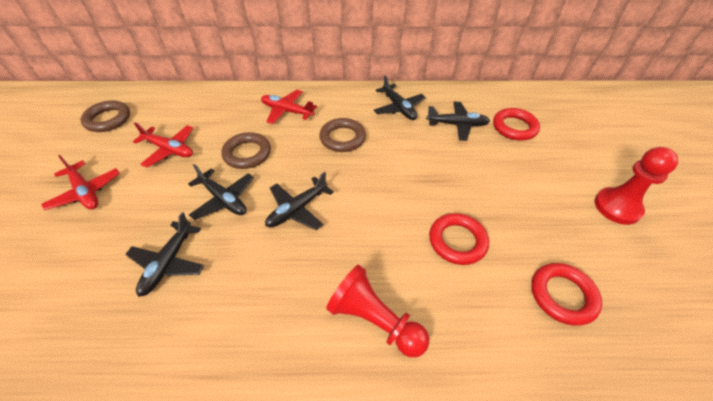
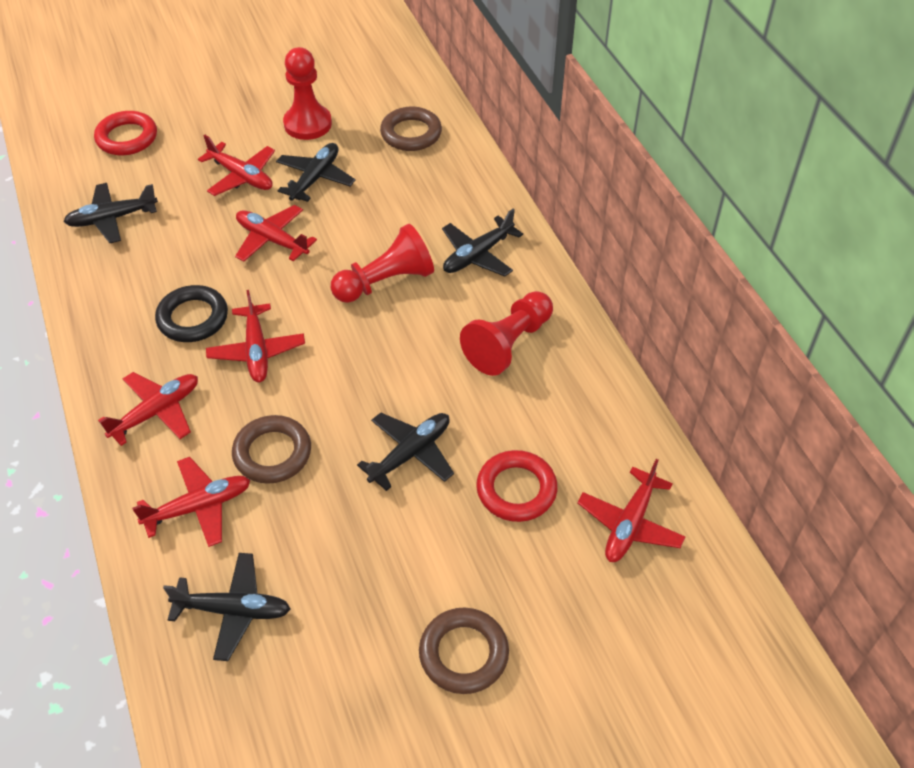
black ring: 0 -> 1
red pawn: 2 -> 3
red plane: 3 -> 6
red ring: 3 -> 2

